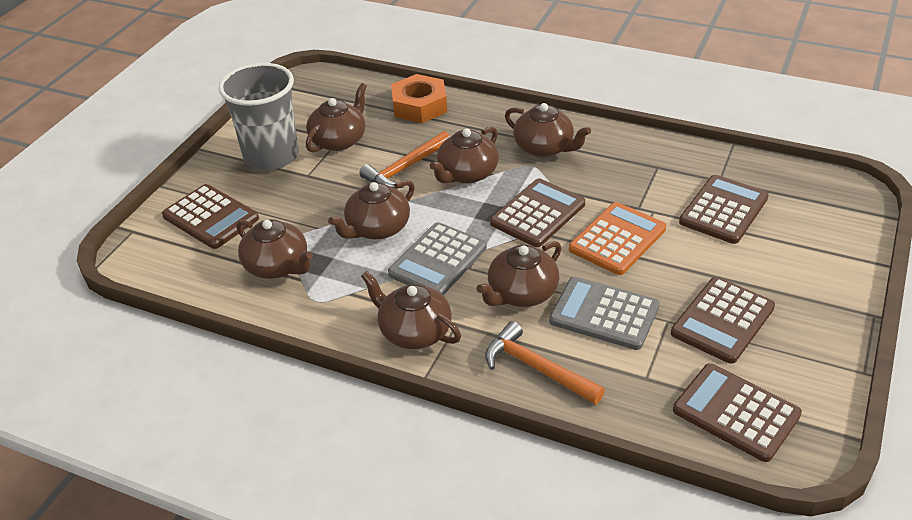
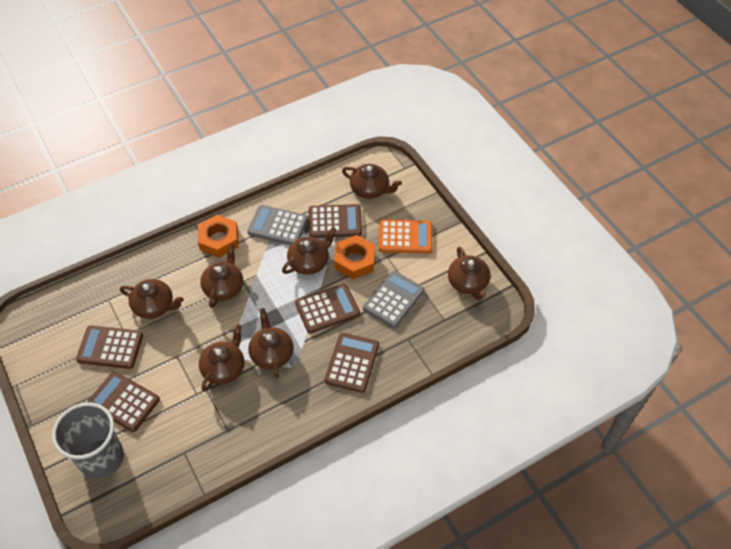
orange hammer: 2 -> 0
orange nut: 1 -> 2

